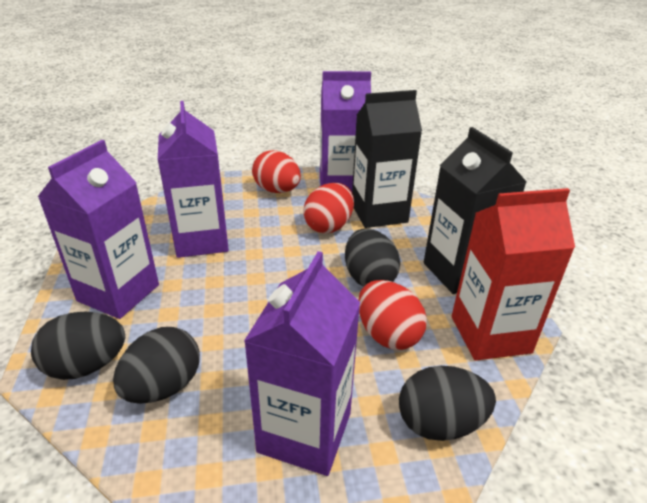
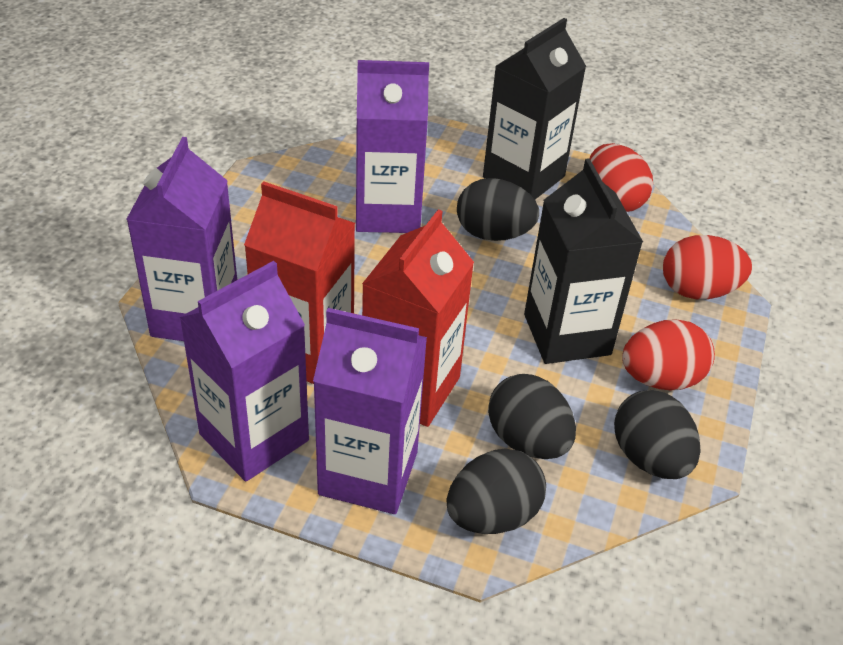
red carton: 1 -> 2

